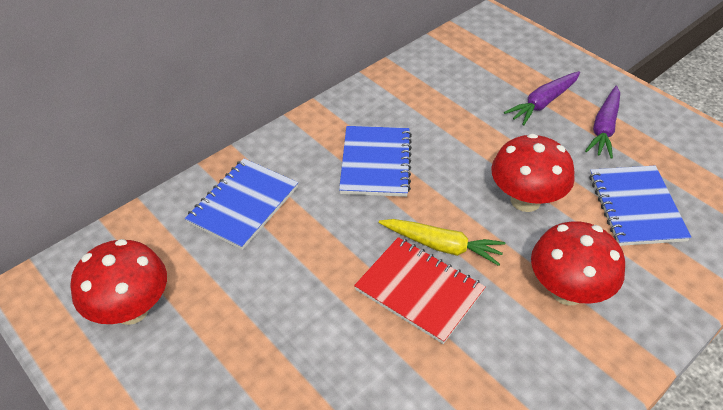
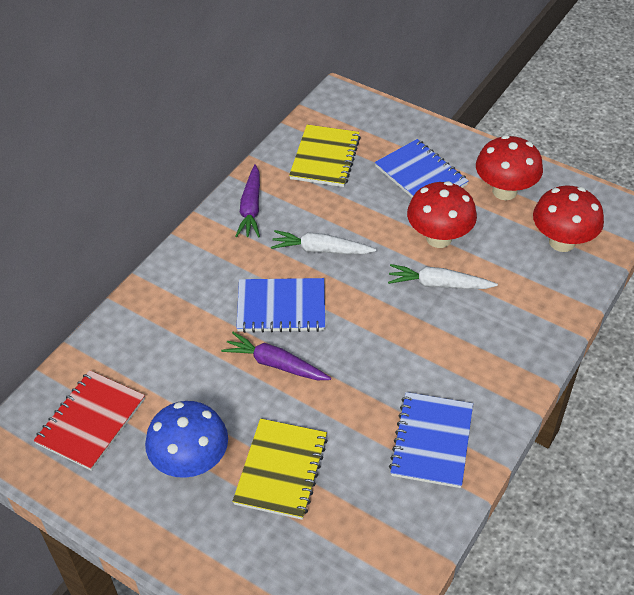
blue mushroom: 0 -> 1
white carrot: 0 -> 2
yellow carrot: 1 -> 0
yellow notebook: 0 -> 2

